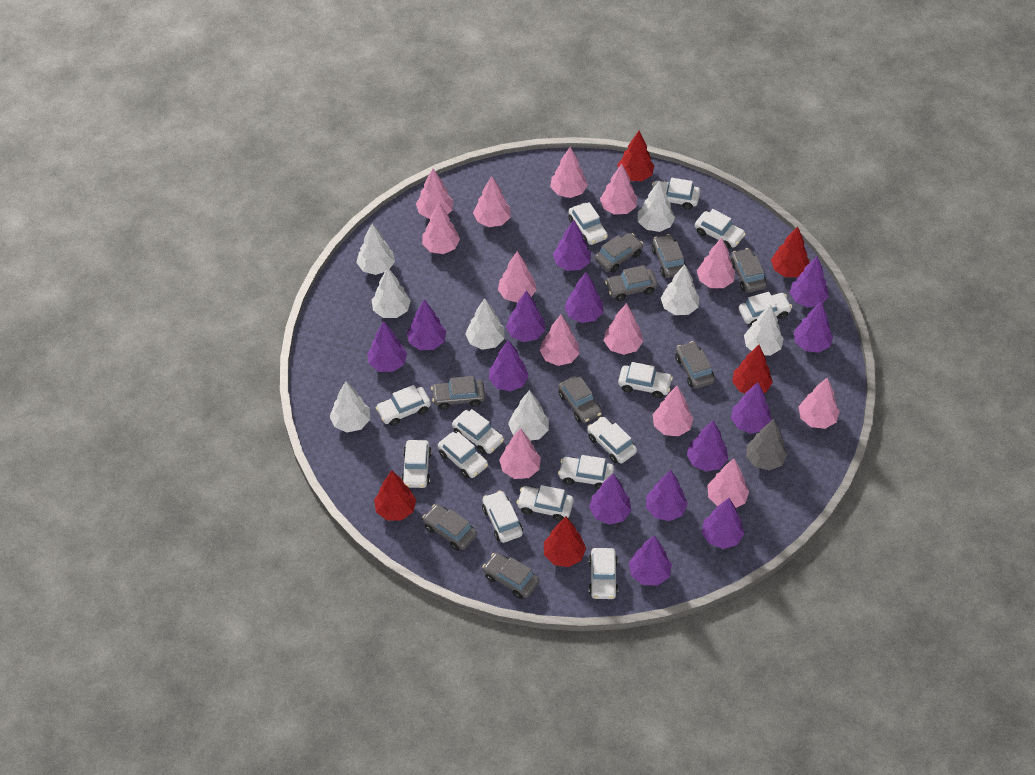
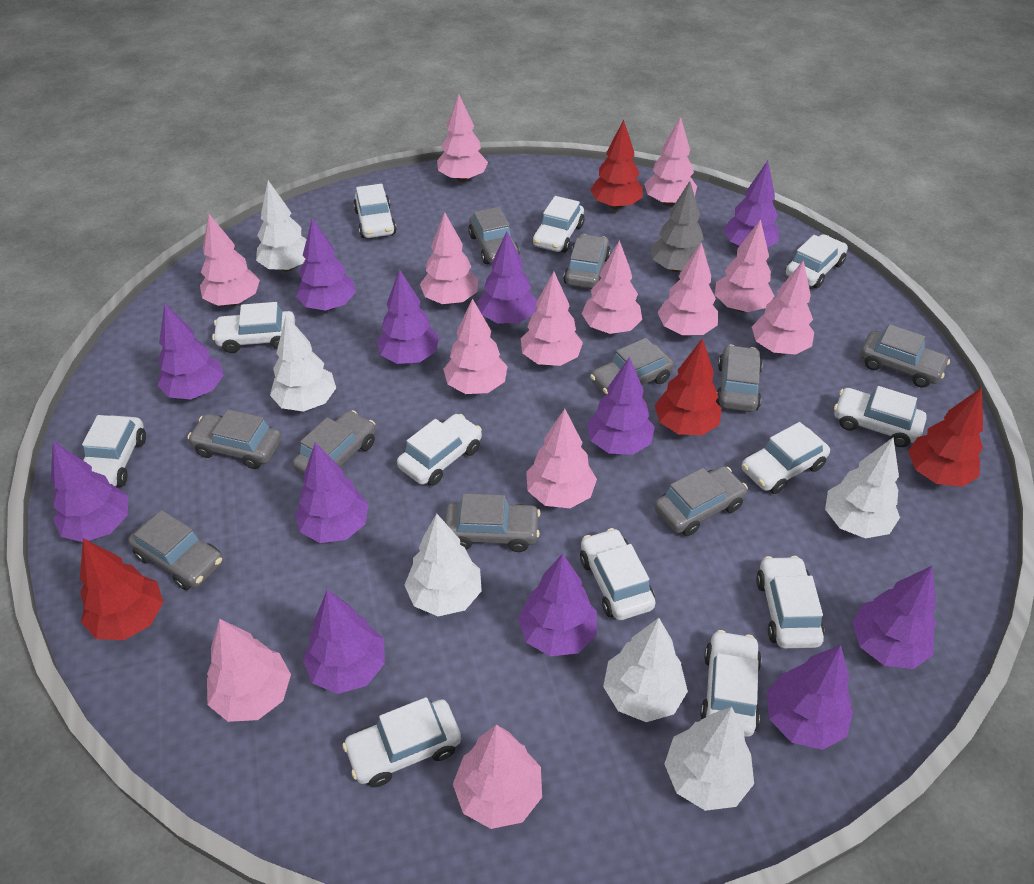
grey car: 9 -> 10
purple tree: 14 -> 12
red tree: 5 -> 4
white car: 14 -> 12
white tree: 8 -> 6

